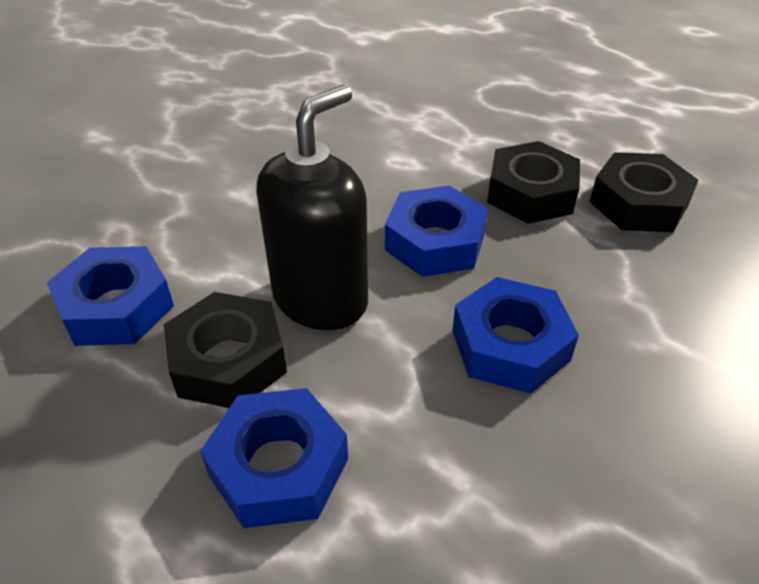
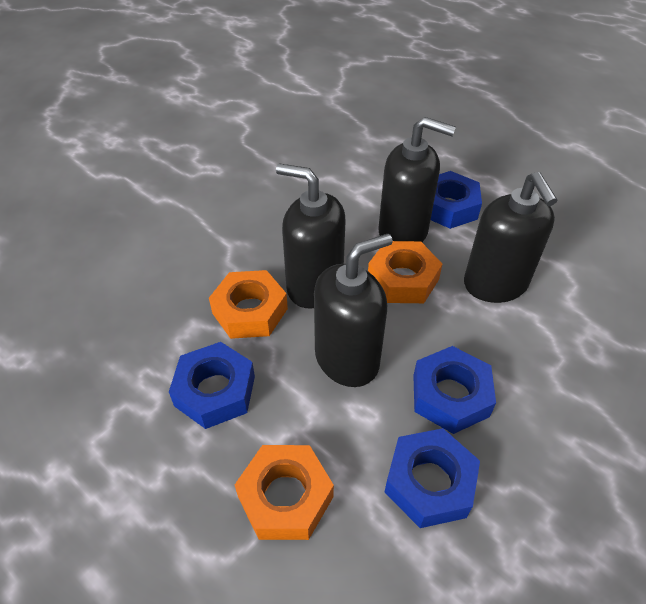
black nut: 3 -> 0
black soap dispenser: 1 -> 4
orange nut: 0 -> 3

